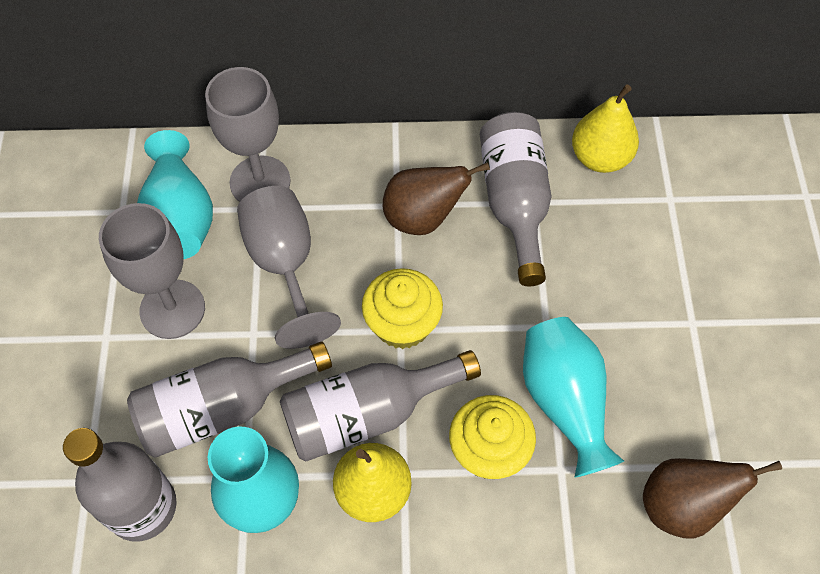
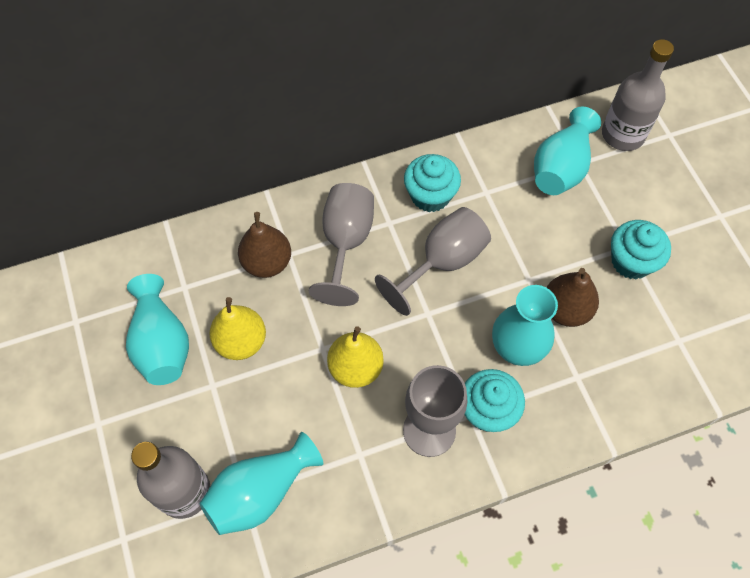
grey bottle: 4 -> 2
turquoise cupcake: 0 -> 3
turquoise vase: 3 -> 4
yellow cupcake: 2 -> 0

